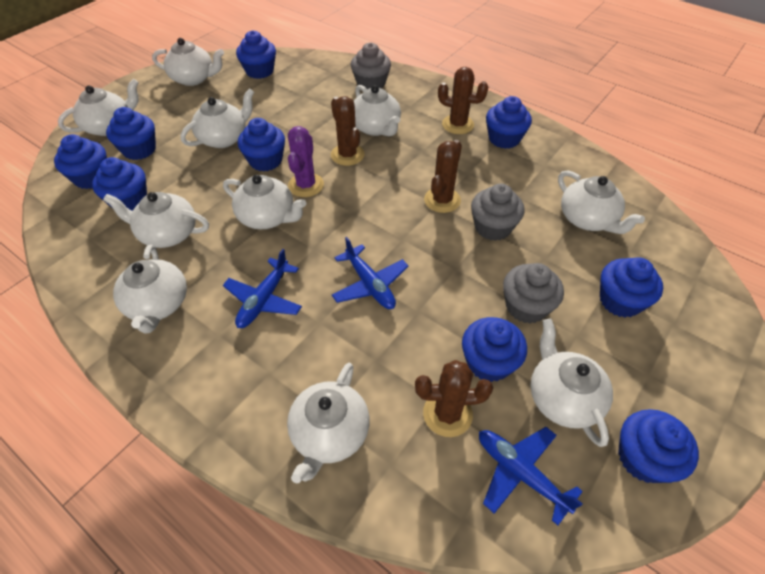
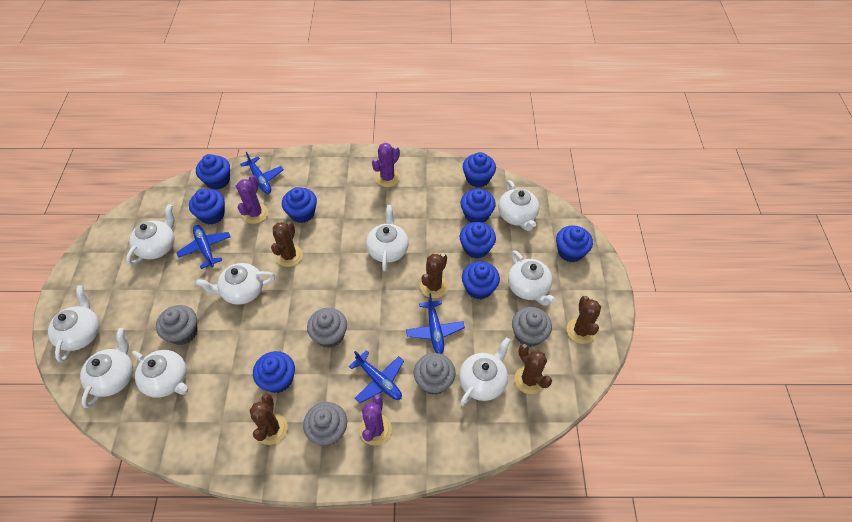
blue plane: 3 -> 4
brown cactus: 4 -> 5
grey cupcake: 3 -> 5
purple cactus: 1 -> 3
white teapot: 10 -> 9

